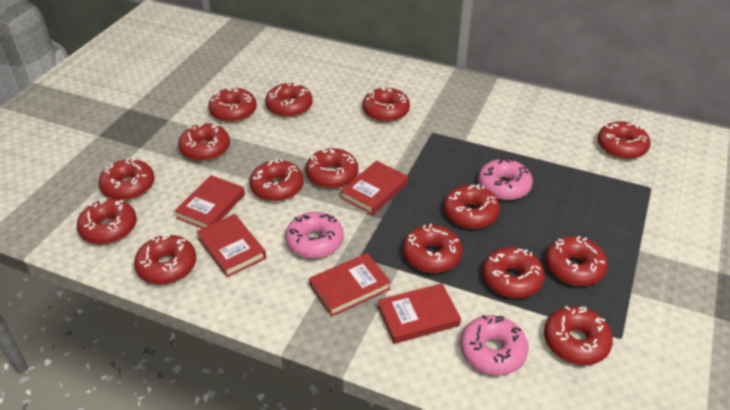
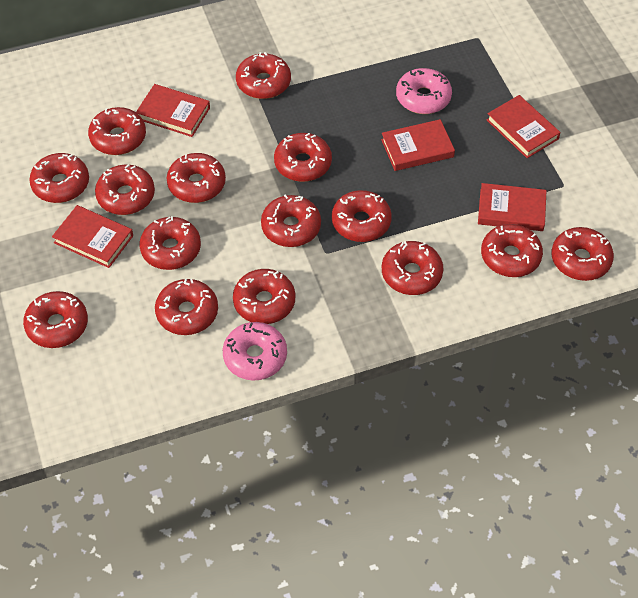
pink donut: 3 -> 2

